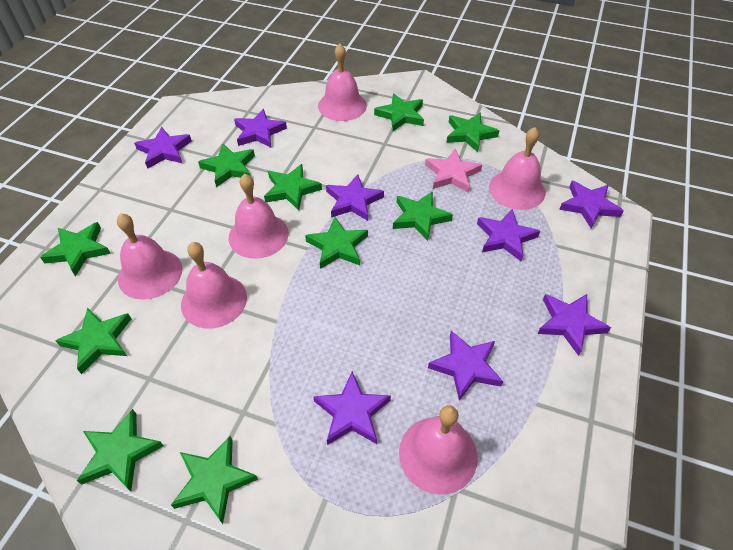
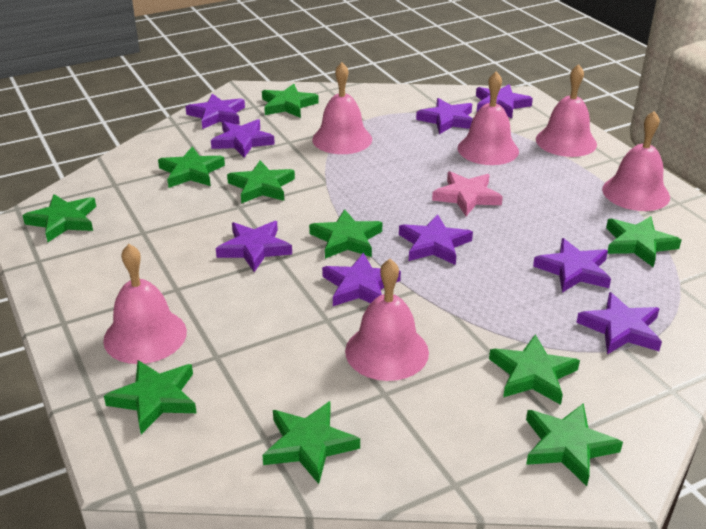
purple star: 8 -> 9

